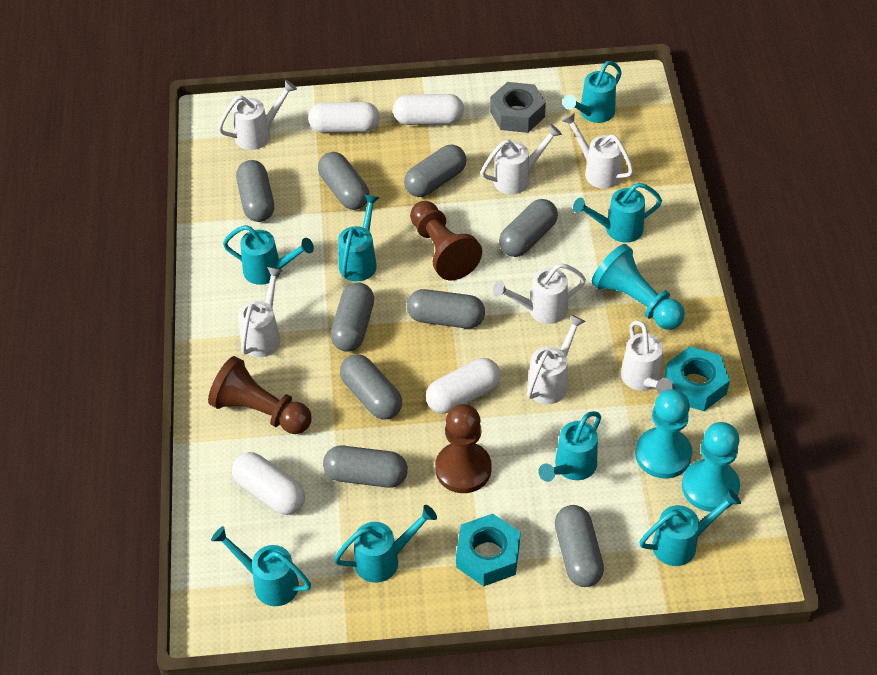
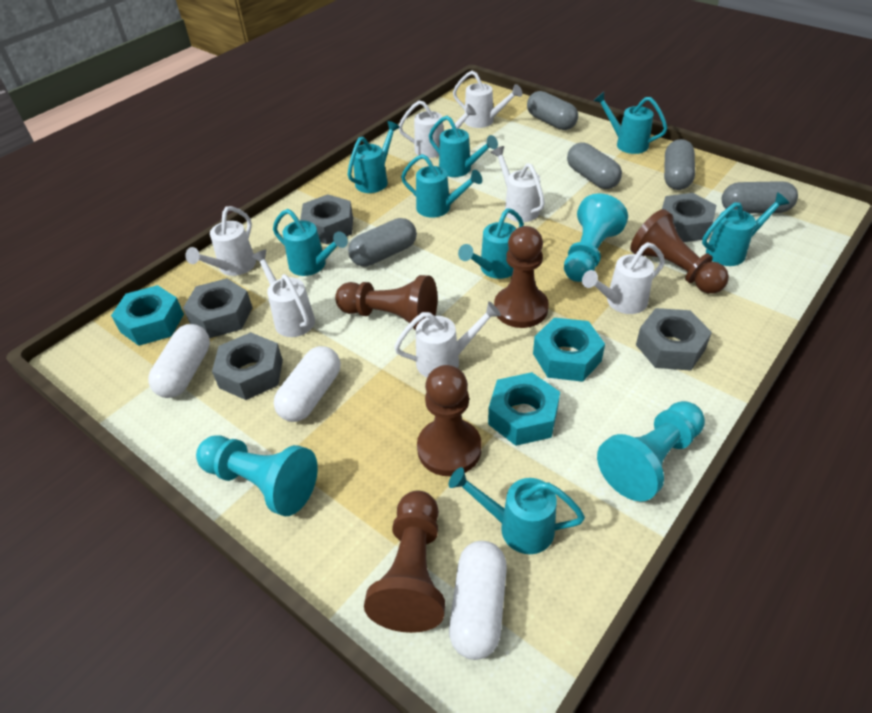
brown pawn: 3 -> 5
grey capsule: 9 -> 5
grey nut: 1 -> 5
turquoise nut: 2 -> 3
white capsule: 4 -> 3

